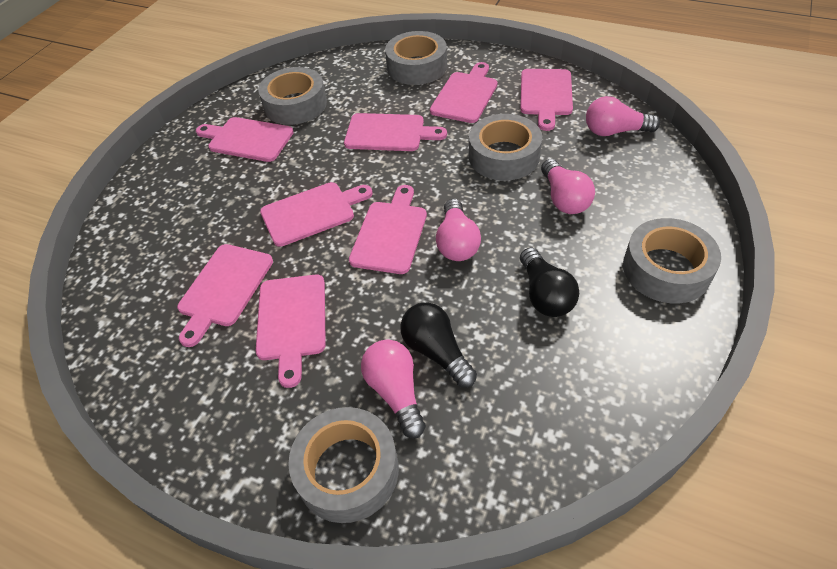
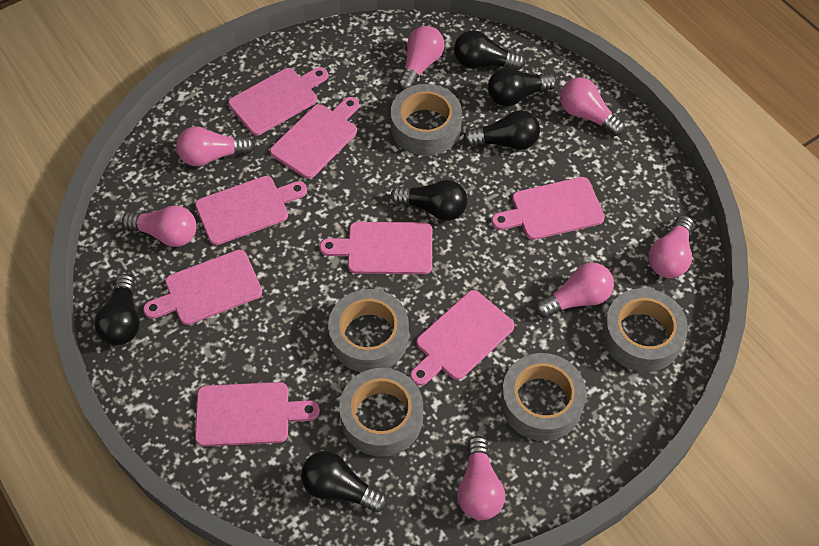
black light bulb: 2 -> 6
pink light bulb: 4 -> 7

